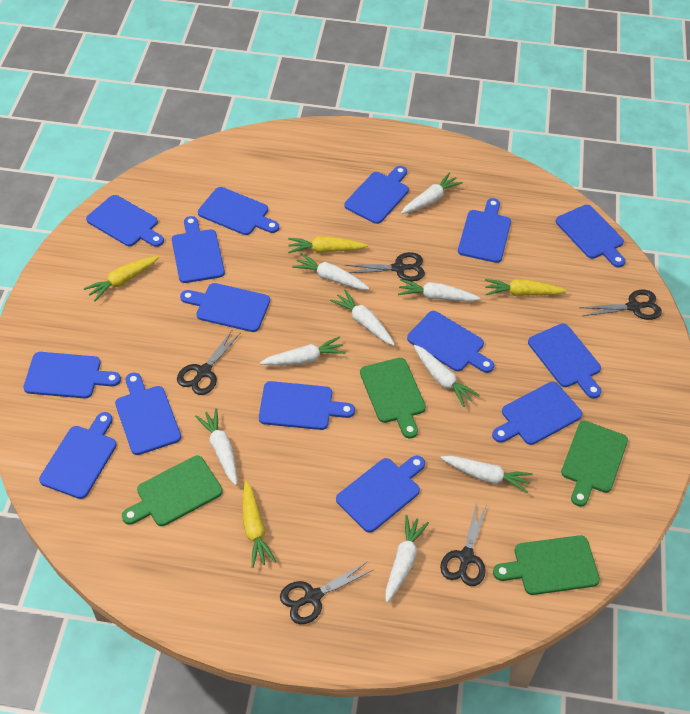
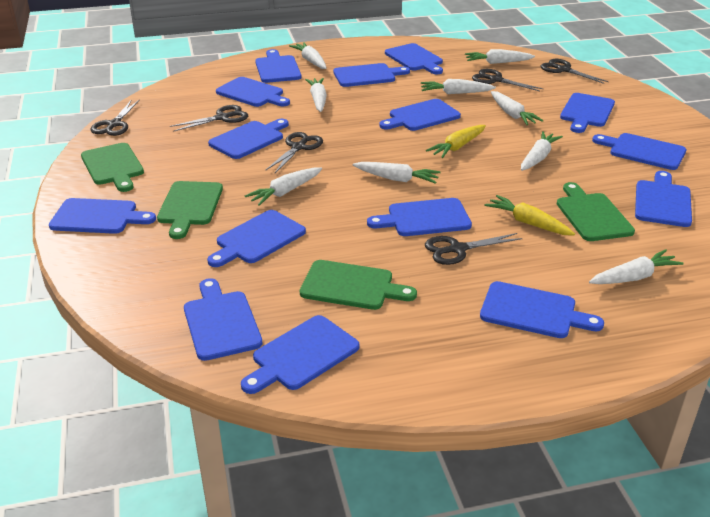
black scissors: 5 -> 6
yellow carrot: 4 -> 2

